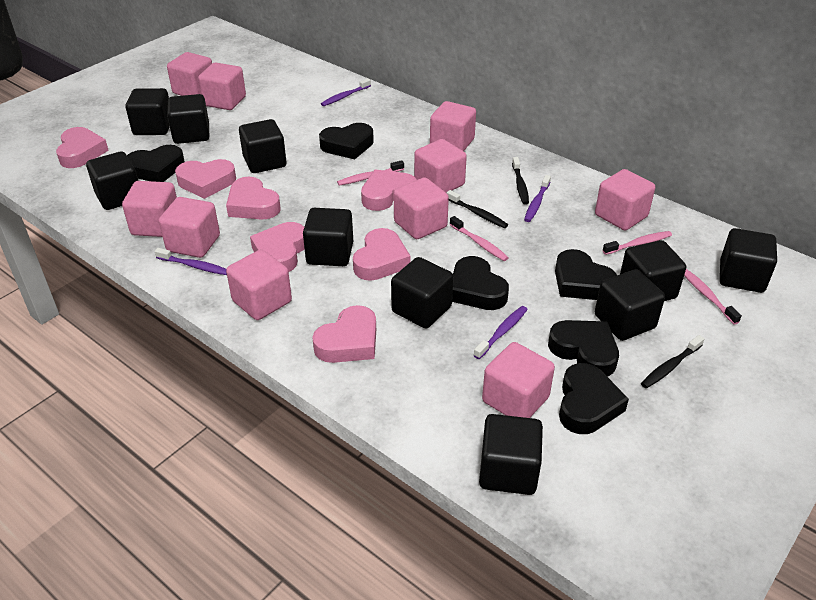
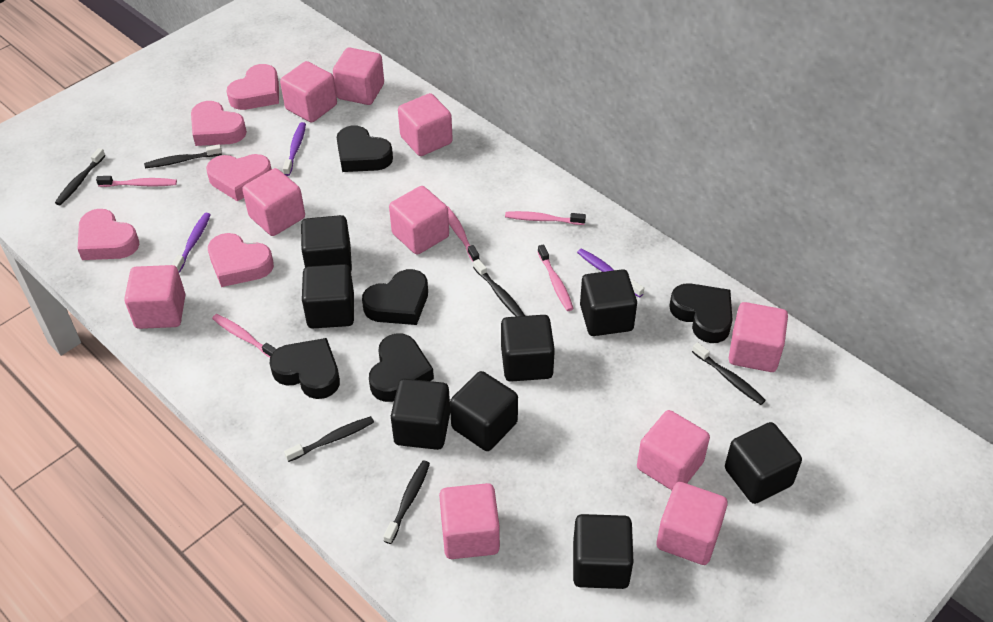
black cube: 10 -> 8
black heart: 6 -> 5
black toothbrush: 3 -> 6
pink heart: 7 -> 5
pink toothbrush: 4 -> 5
purple toothbrush: 4 -> 3

